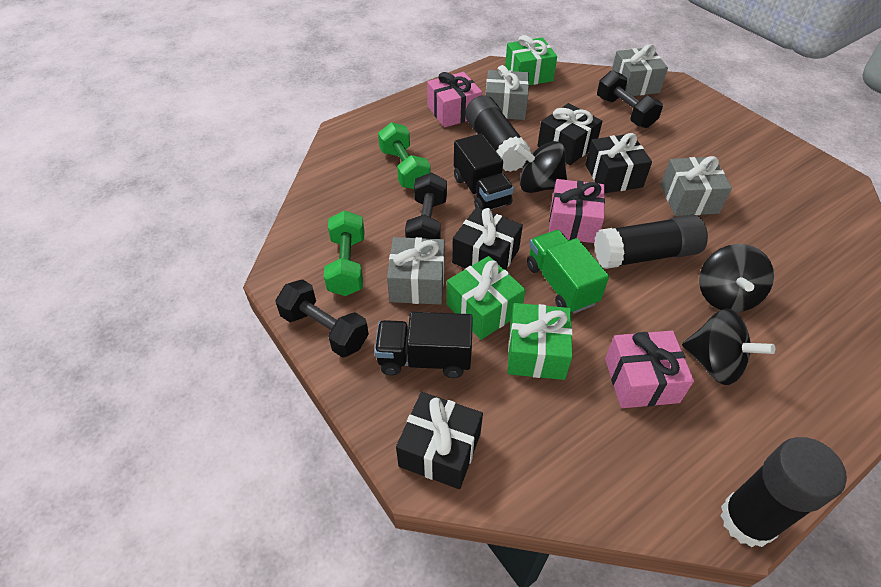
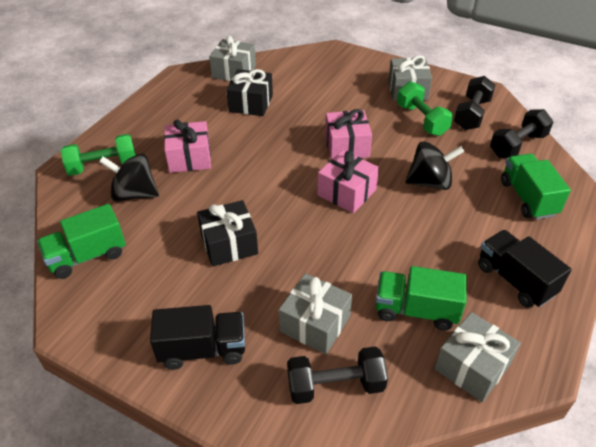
black gift: 4 -> 2
black glue stick: 3 -> 0
black spinning top: 3 -> 2
green gift: 3 -> 0
green truck: 1 -> 3

